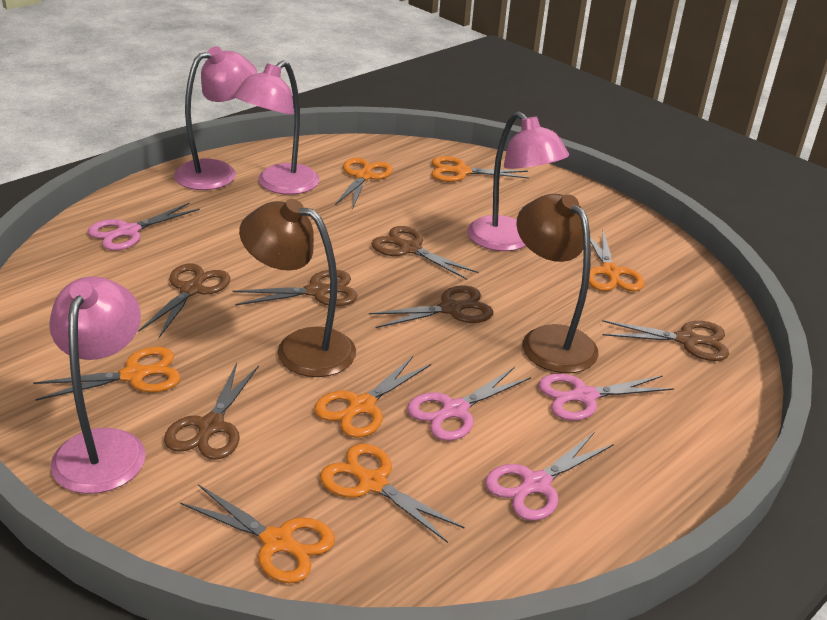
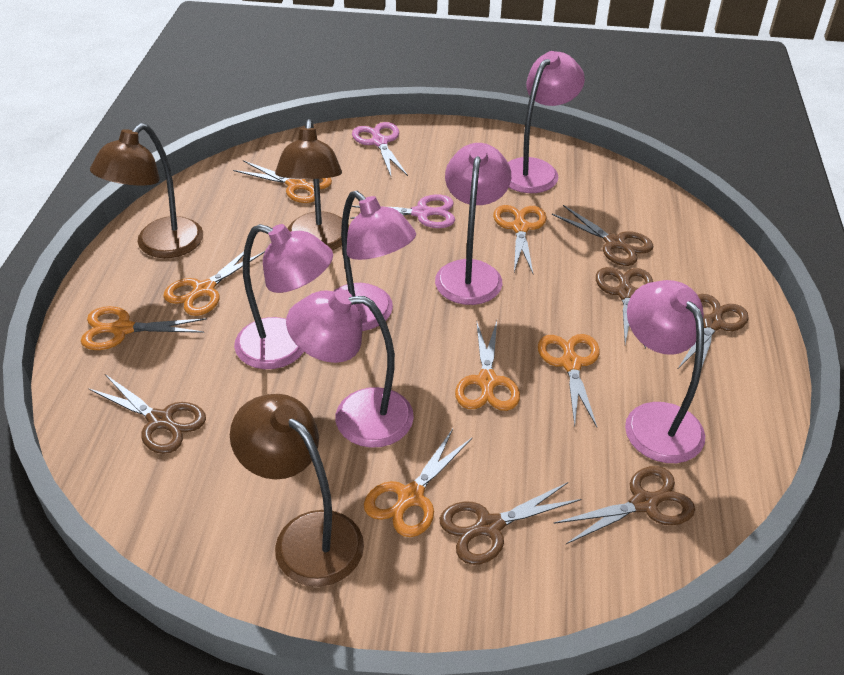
brown lamp: 2 -> 3
pink lamp: 4 -> 6
pink scissors: 4 -> 2

